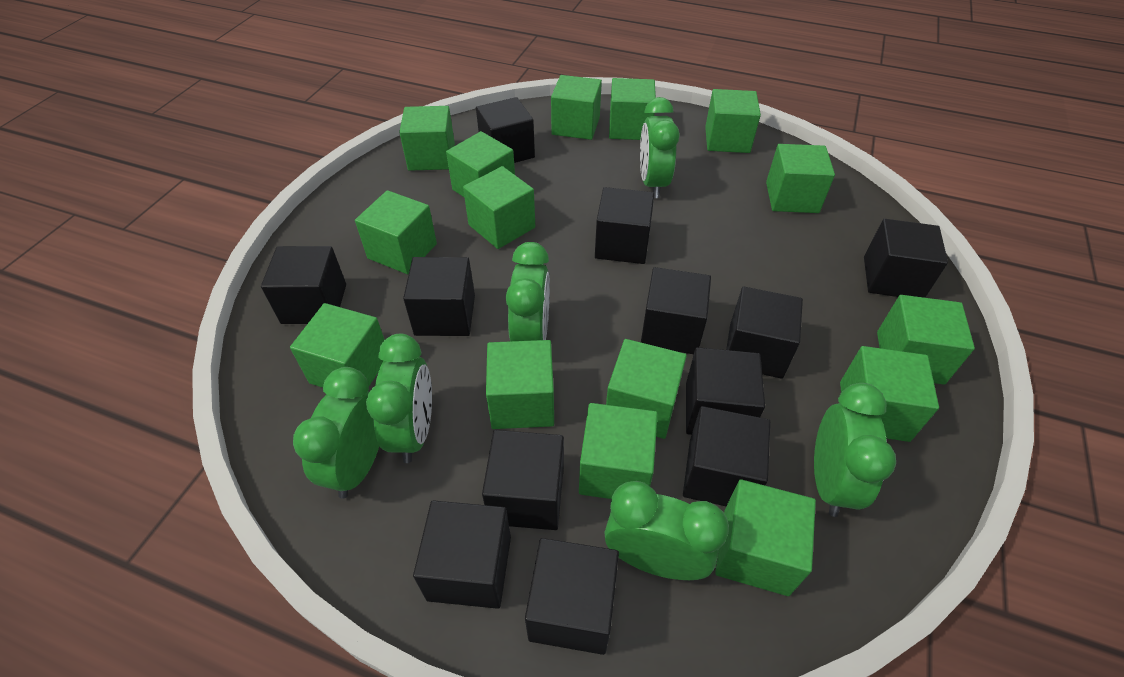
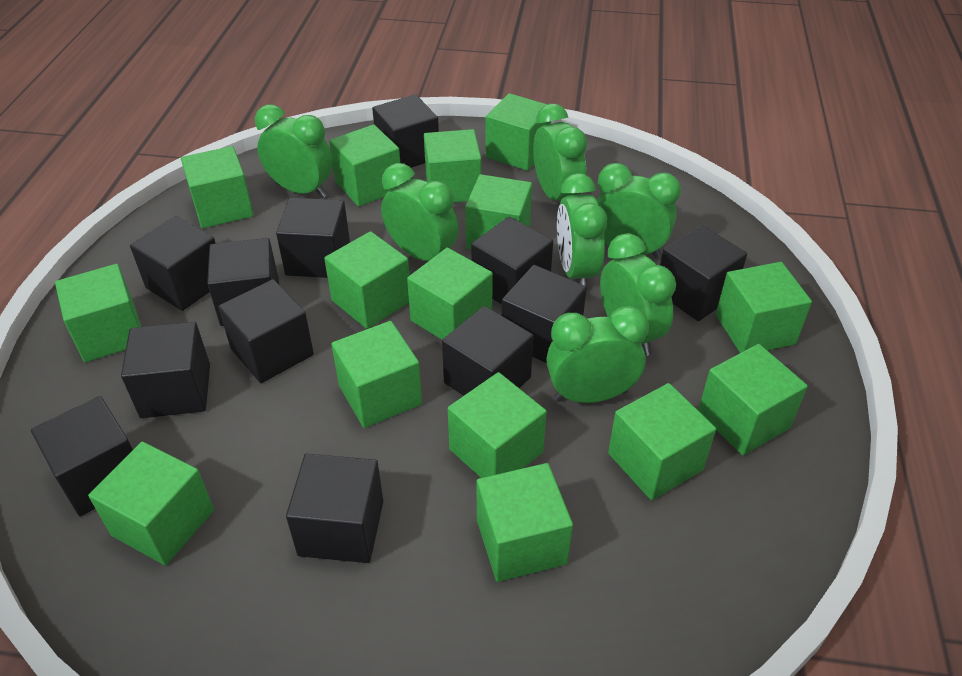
green clock: 6 -> 7

